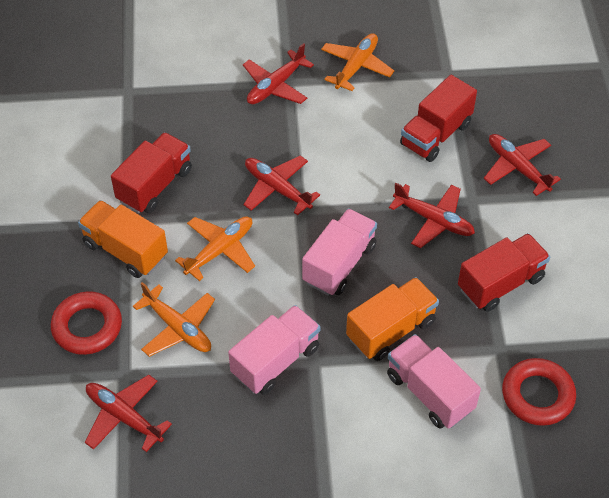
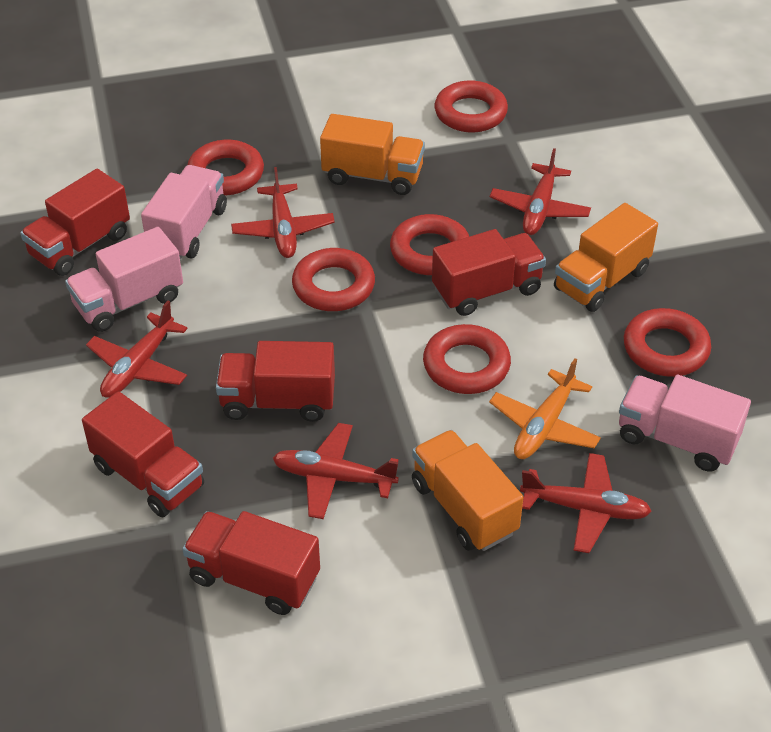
orange plane: 3 -> 1
orange truck: 2 -> 3
red ring: 2 -> 6
red truck: 3 -> 5

